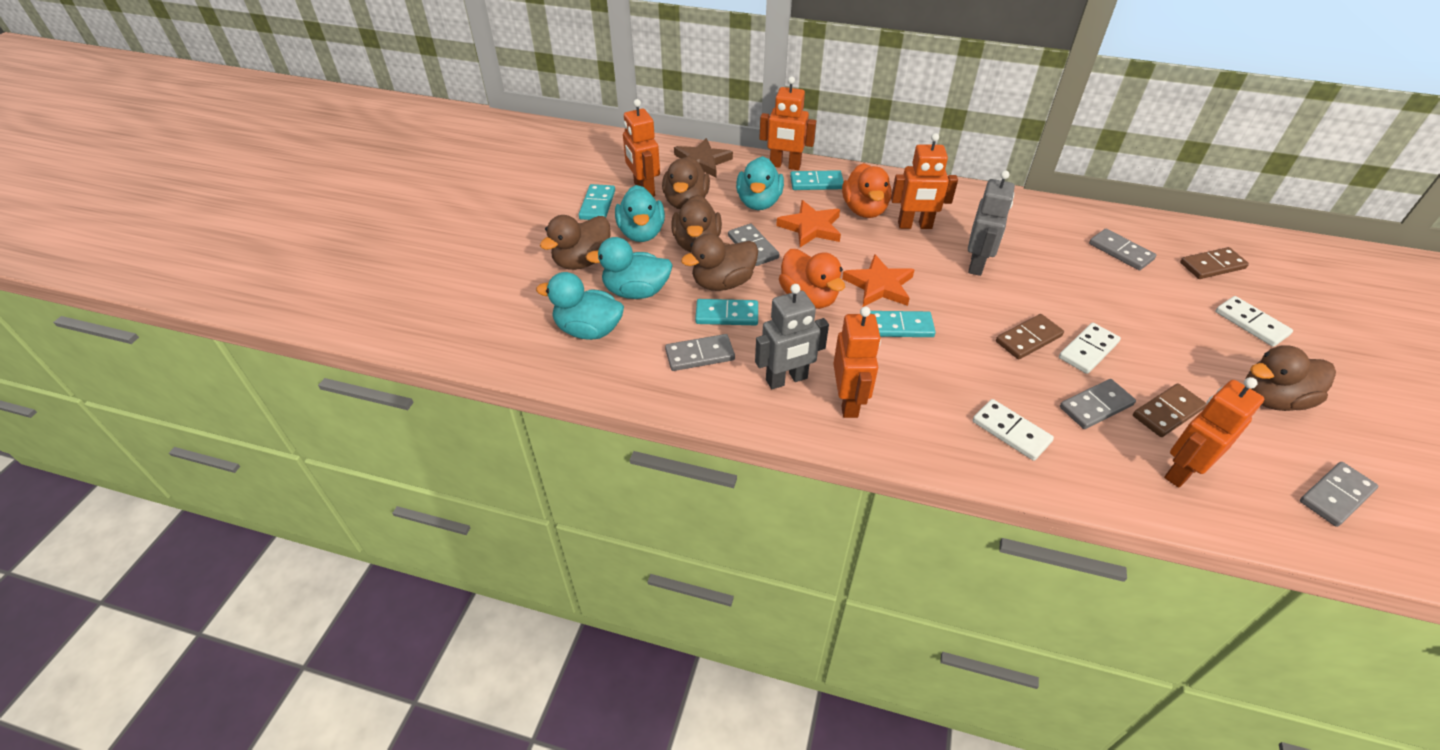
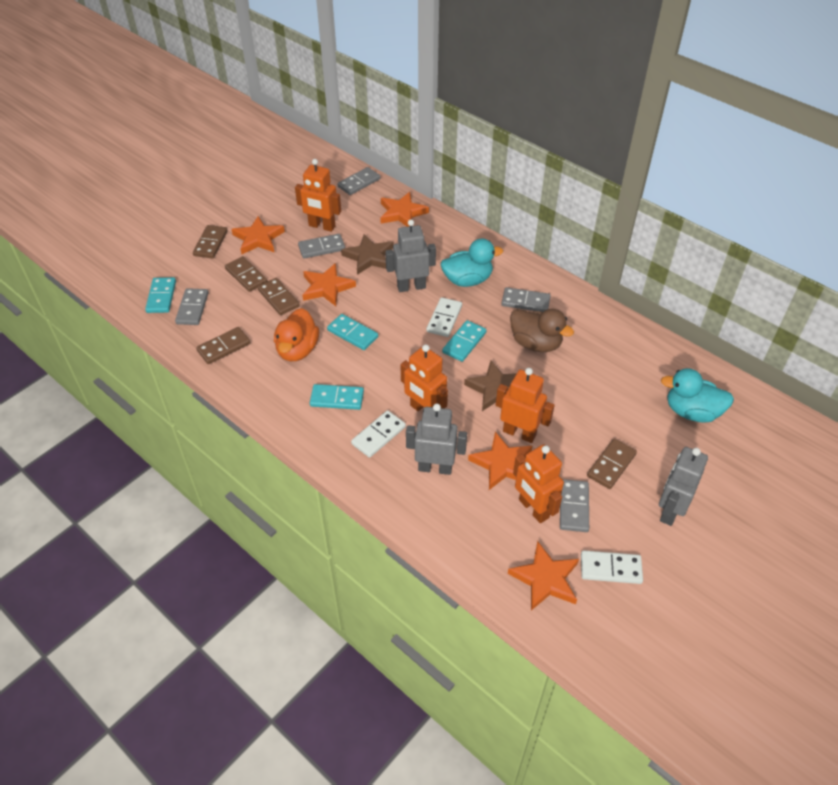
brown domino: 3 -> 5
brown duck: 5 -> 1
brown star: 1 -> 2
grey robot: 2 -> 3
orange duck: 2 -> 1
orange robot: 5 -> 4
orange star: 2 -> 5
turquoise duck: 4 -> 2

